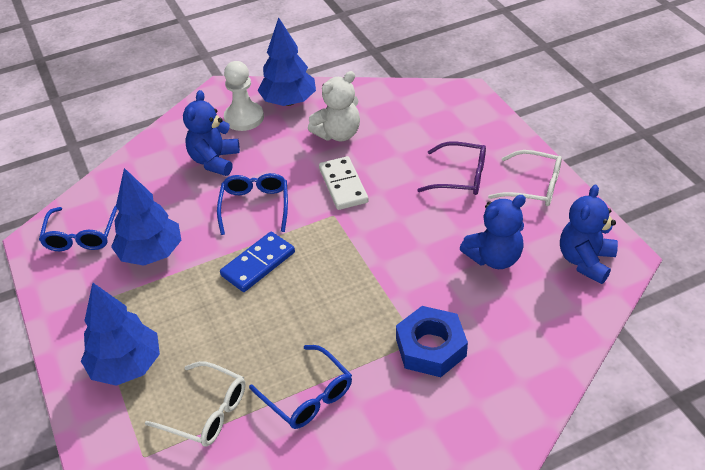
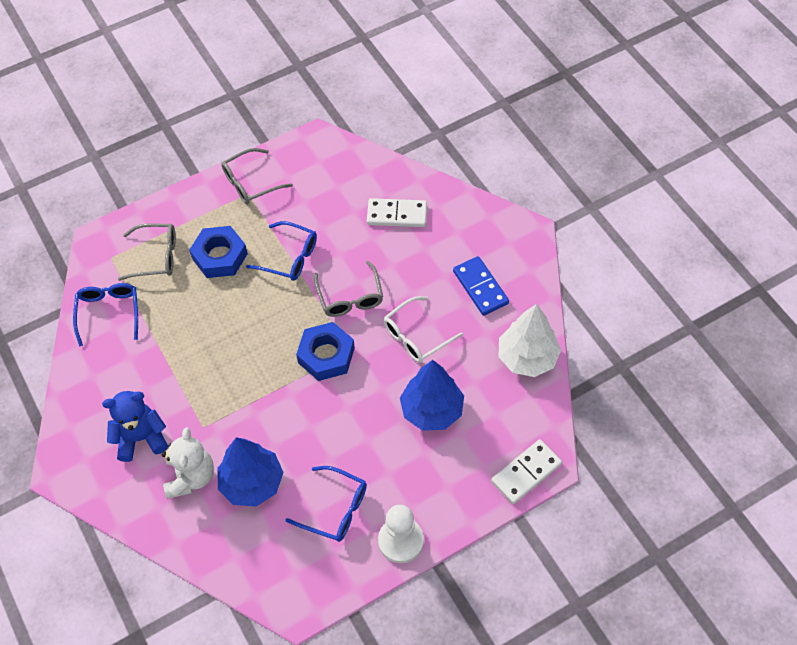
blue nut: 1 -> 2
blue teddy bear: 3 -> 1
blue tree: 3 -> 2
grey glasses: 0 -> 3
purple glasses: 1 -> 0
white domino: 1 -> 2
white glasses: 2 -> 1
white tree: 0 -> 1

